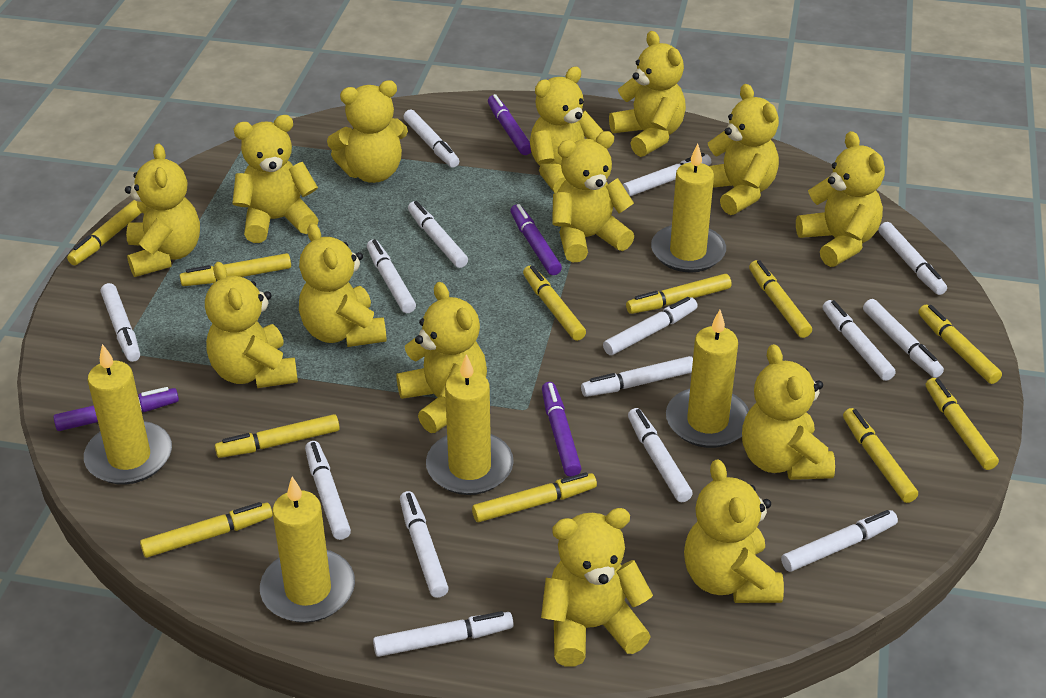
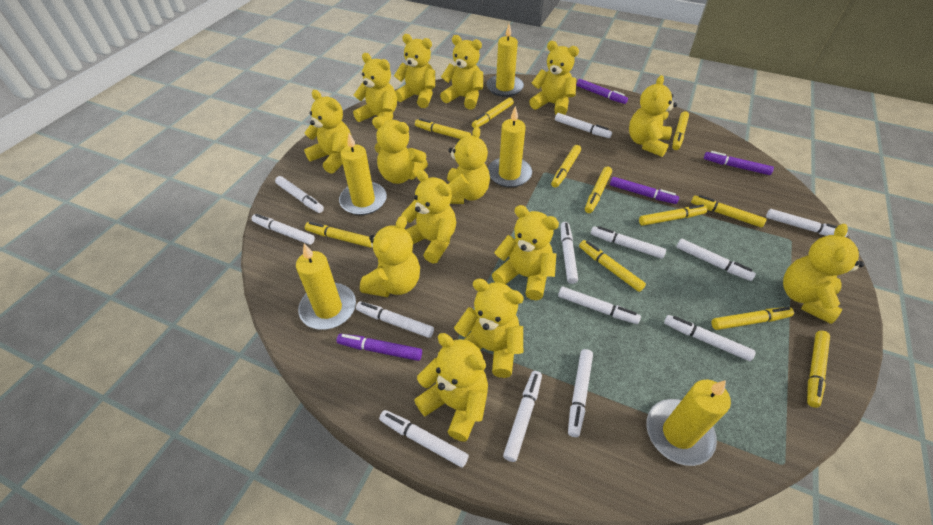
white marker: 15 -> 13

